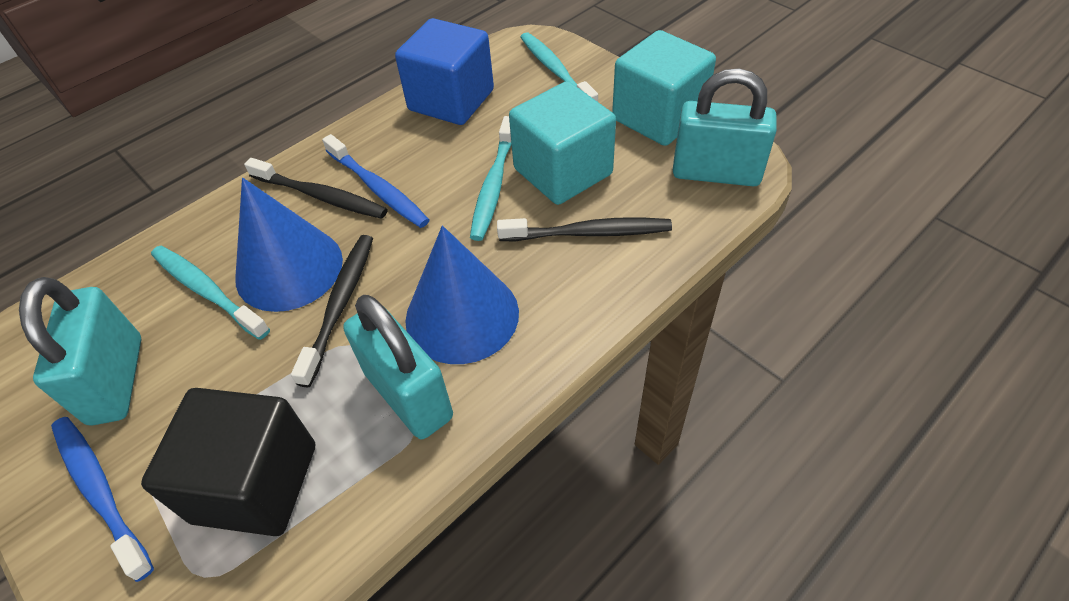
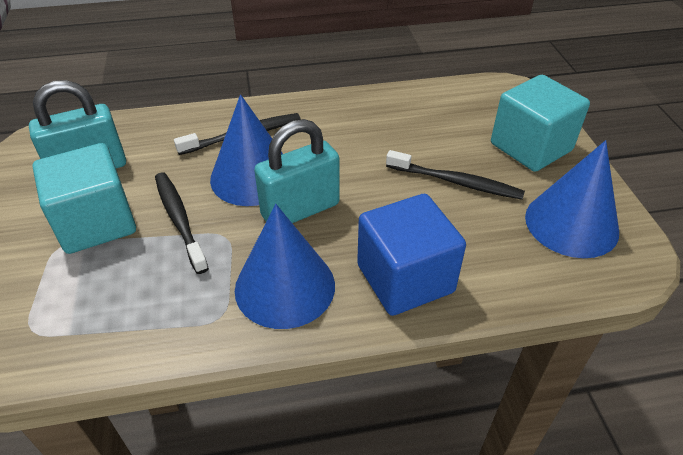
black cube: 1 -> 0
blue cone: 2 -> 3
blue toothbrush: 2 -> 0
turquoise padlock: 3 -> 2
turquoise toothbrush: 3 -> 0

